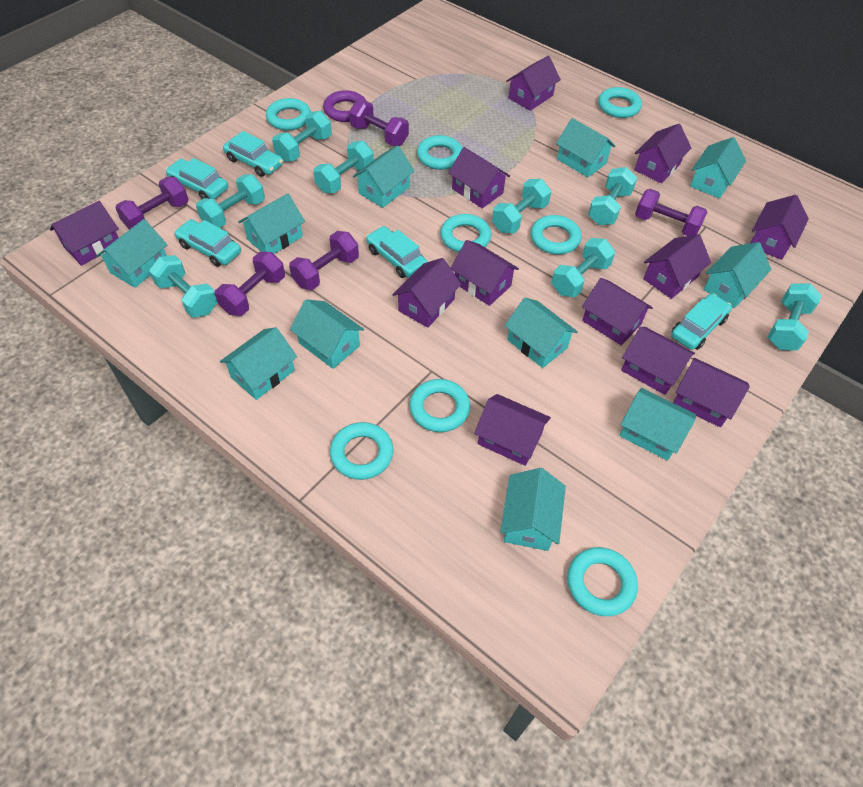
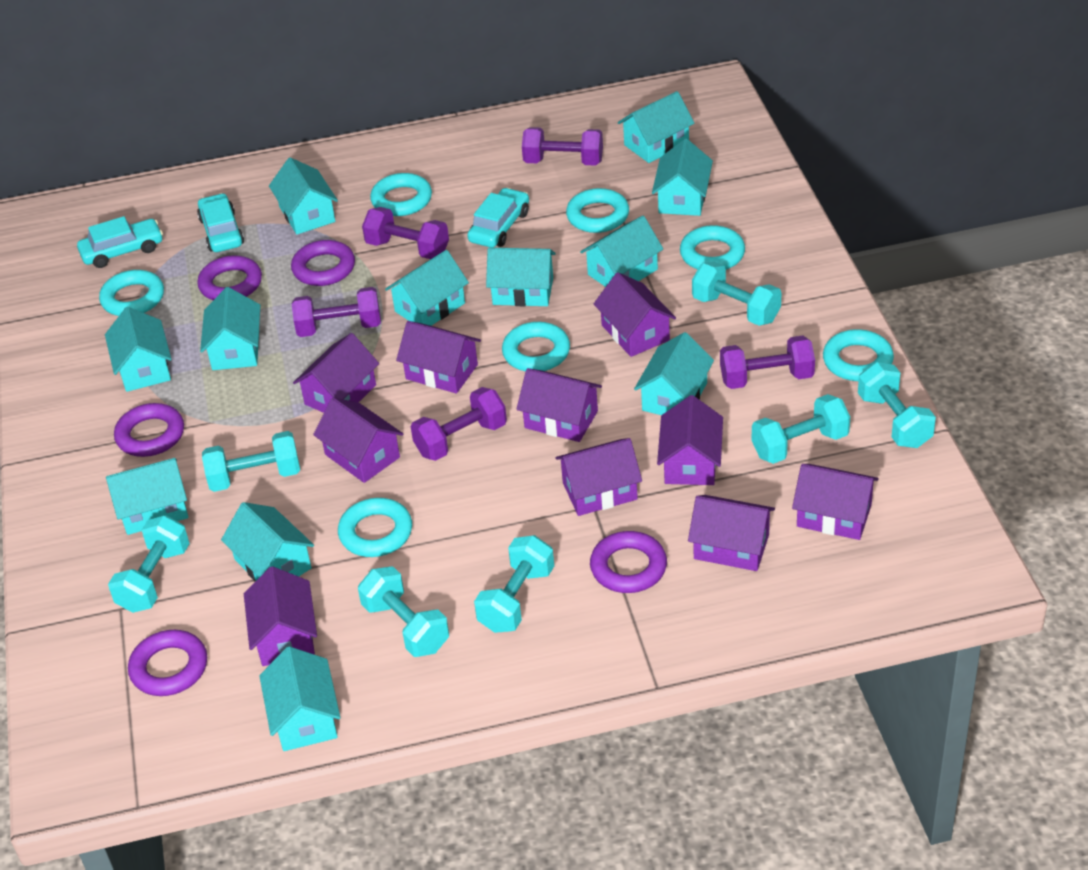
purple house: 12 -> 10
purple ring: 1 -> 5
turquoise car: 5 -> 3
turquoise dumbbell: 8 -> 7
turquoise house: 11 -> 12
turquoise ring: 8 -> 7

